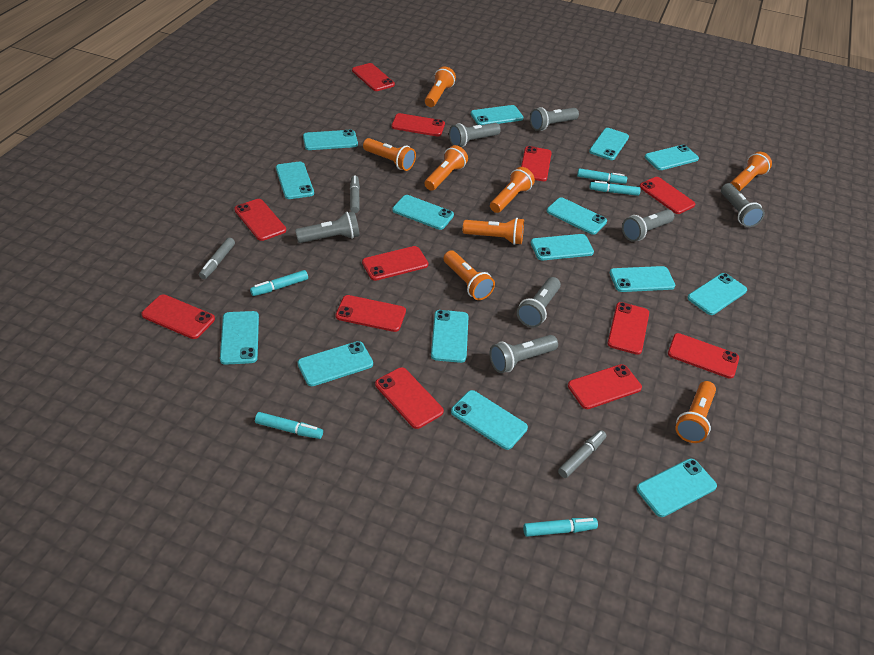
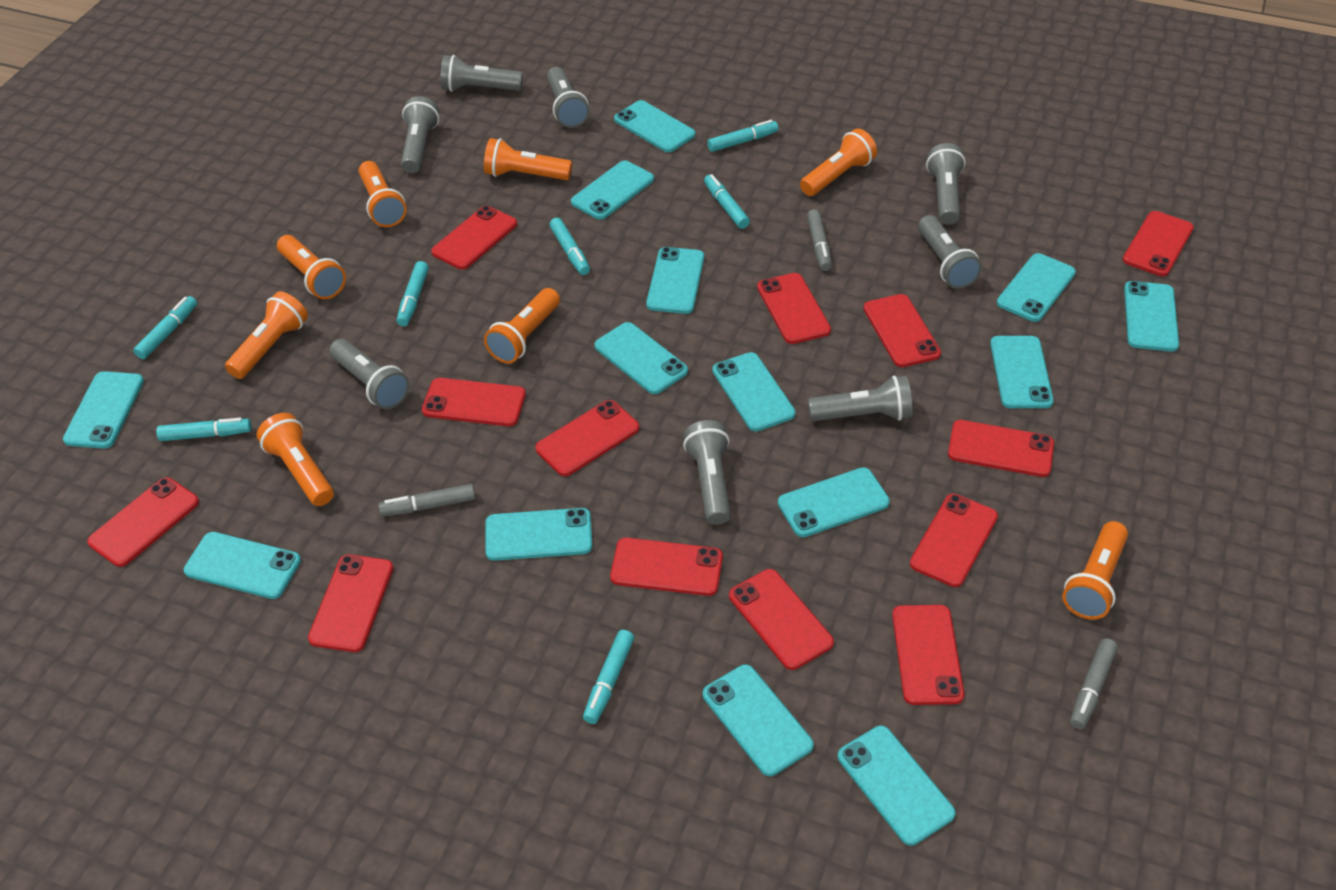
grey flashlight: 7 -> 8
red phone: 12 -> 13
turquoise marker: 5 -> 7
turquoise phone: 15 -> 14

